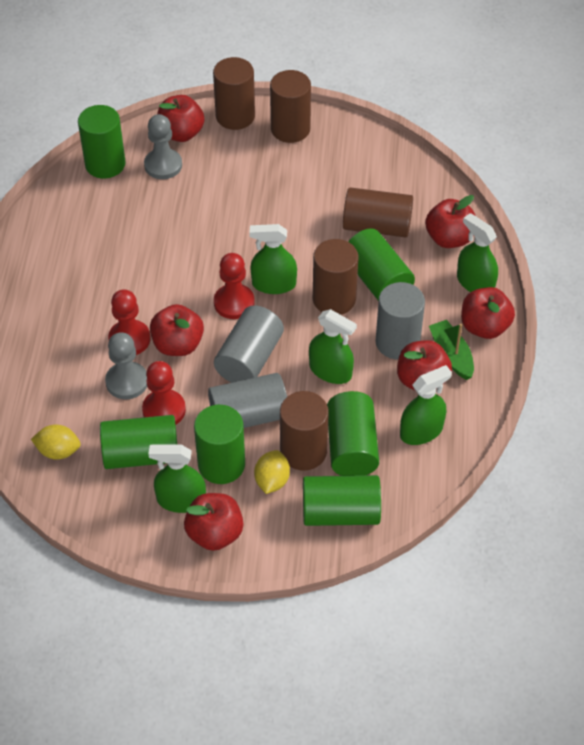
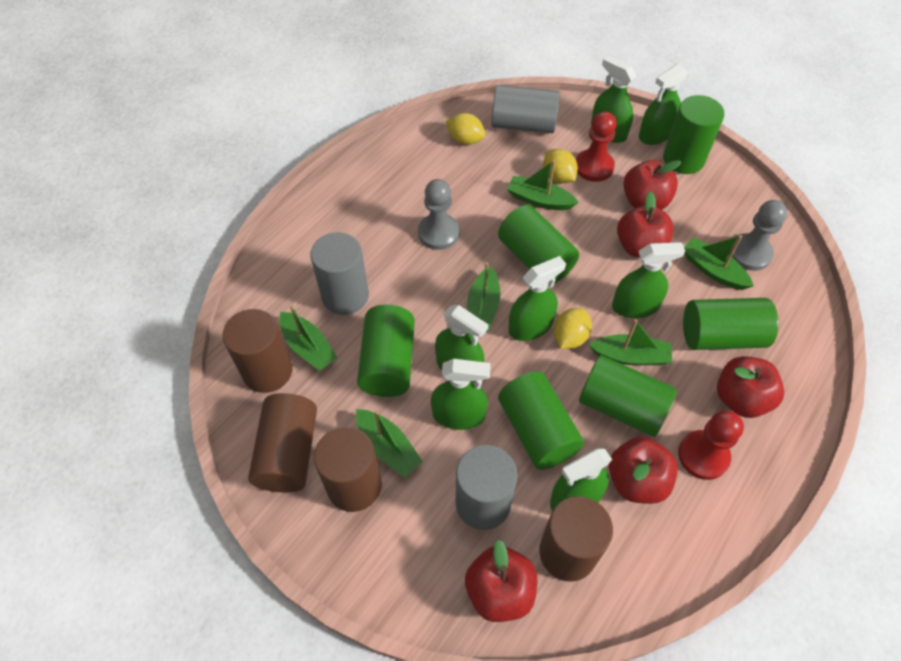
brown cylinder: 5 -> 4
green boat: 1 -> 6
green spray bottle: 5 -> 7
red apple: 6 -> 5
red pawn: 3 -> 2
yellow lemon: 2 -> 3

